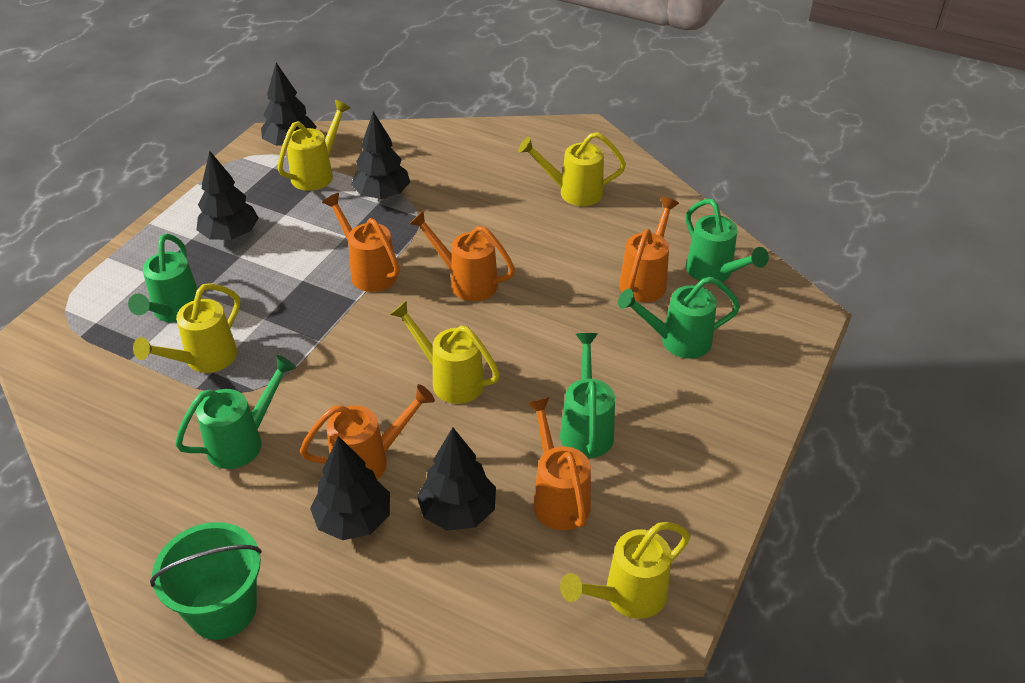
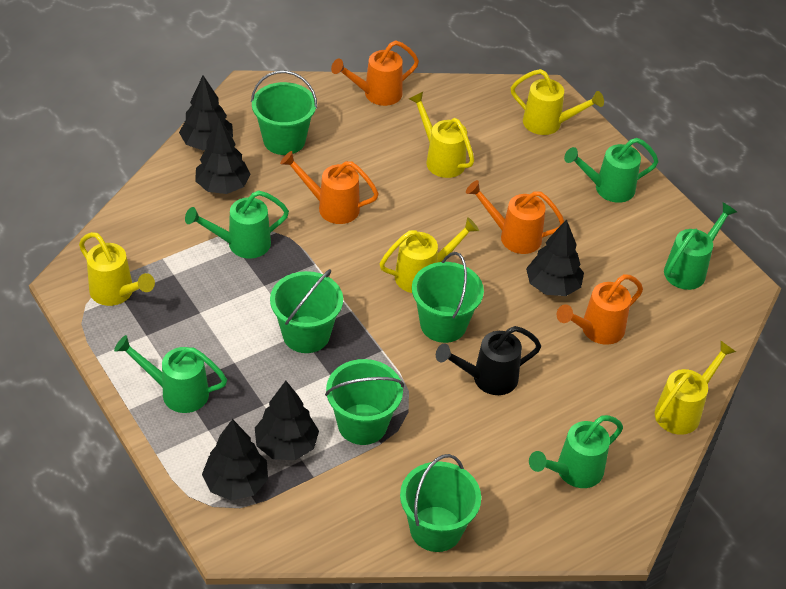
black watering can: 0 -> 1
green bucket: 1 -> 5
orange watering can: 5 -> 4

